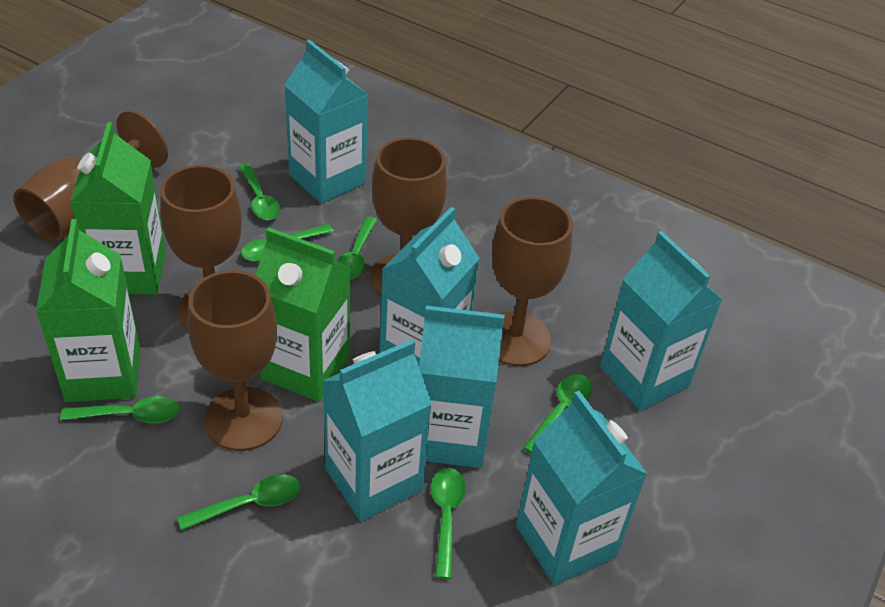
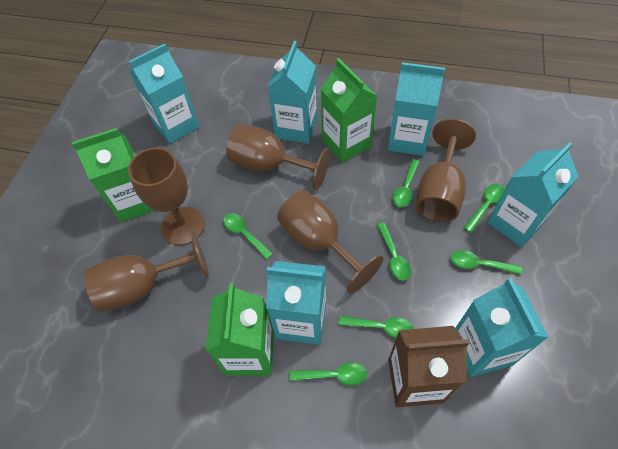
brown carton: 0 -> 1

